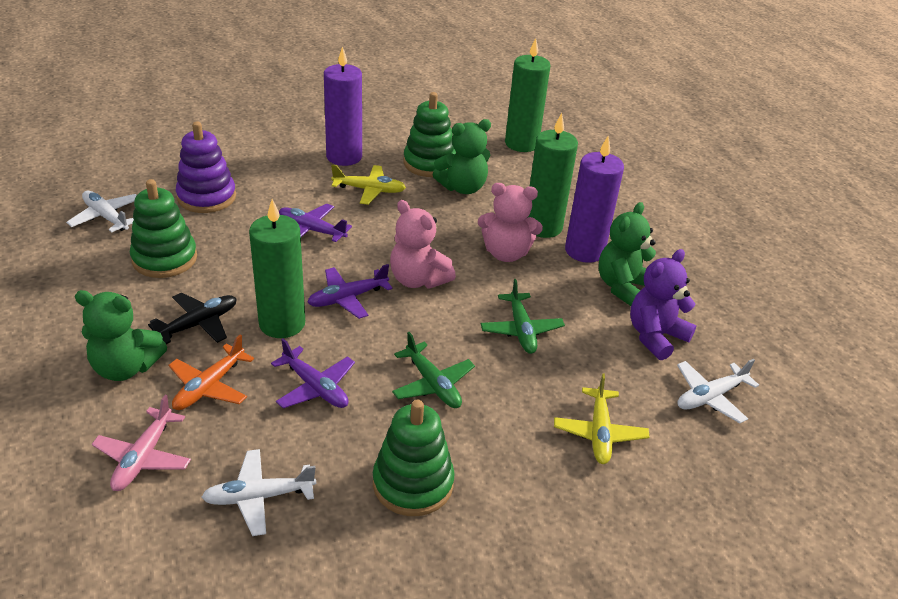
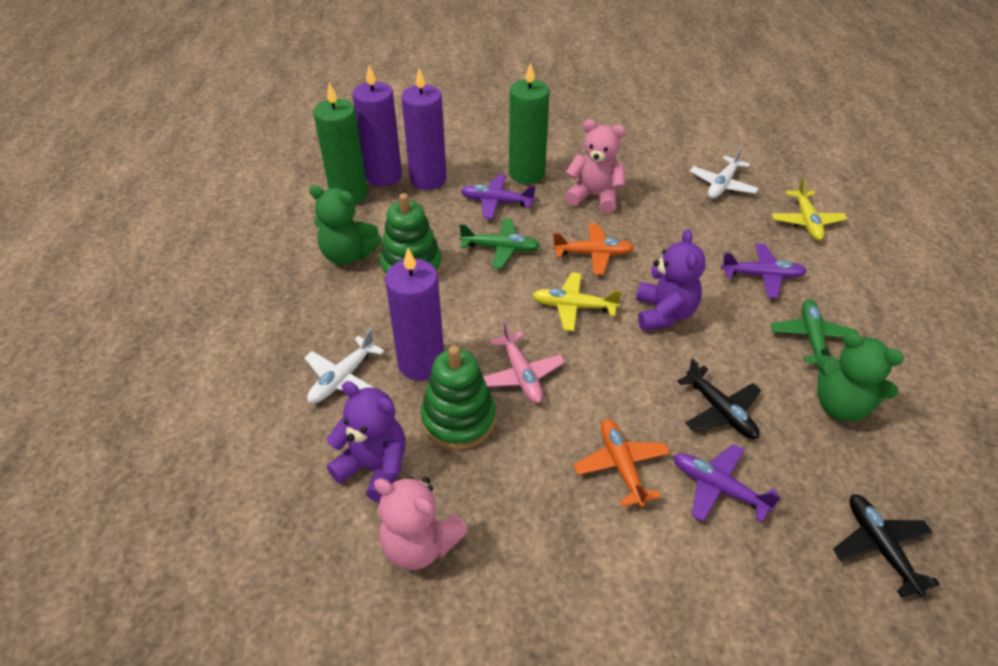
black plane: 1 -> 2
green candle: 3 -> 2
green stacking toy: 3 -> 2
green teddy bear: 3 -> 2
orange plane: 1 -> 2
purple candle: 2 -> 3
purple stacking toy: 1 -> 0
purple teddy bear: 1 -> 2
white plane: 3 -> 2

